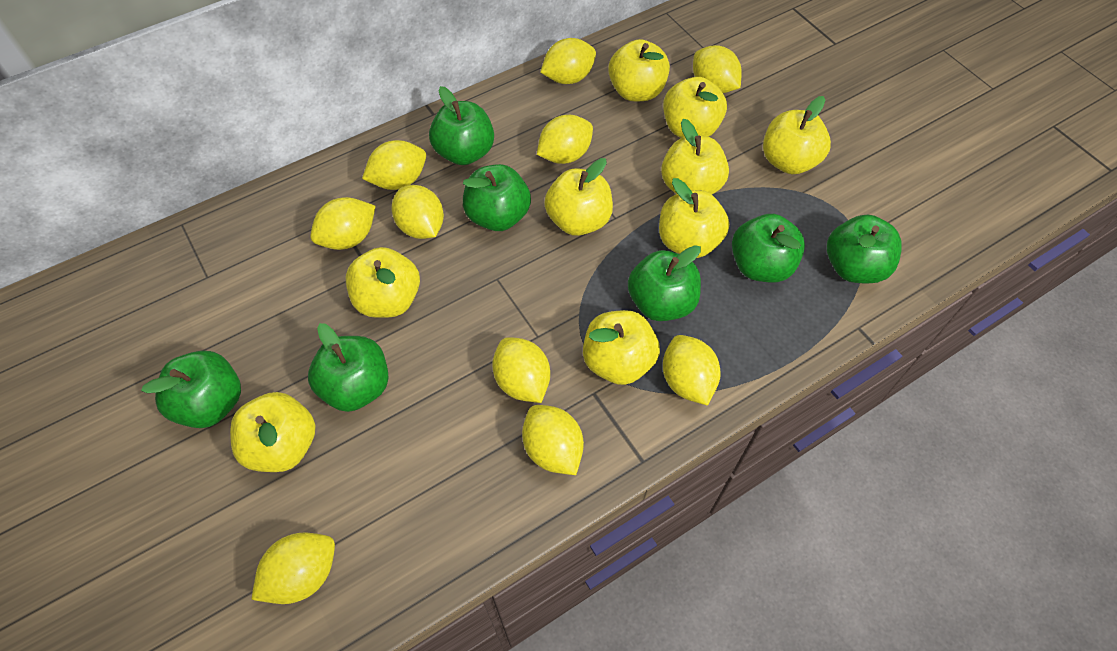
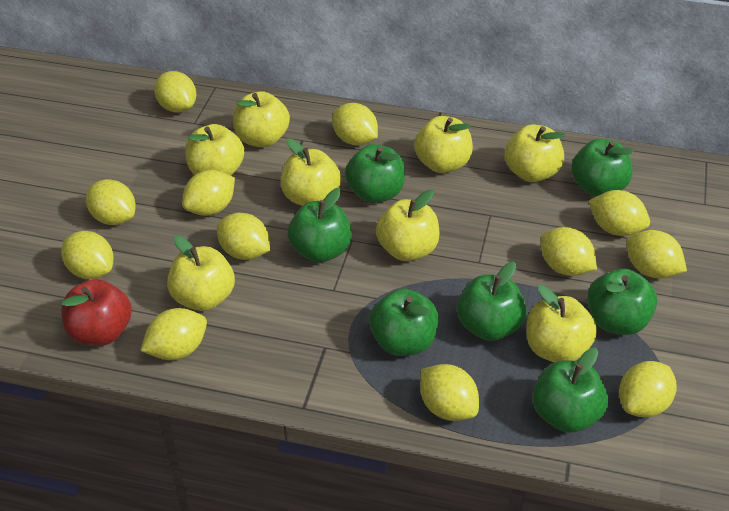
red apple: 0 -> 1
yellow apple: 9 -> 8
yellow lemon: 10 -> 12

